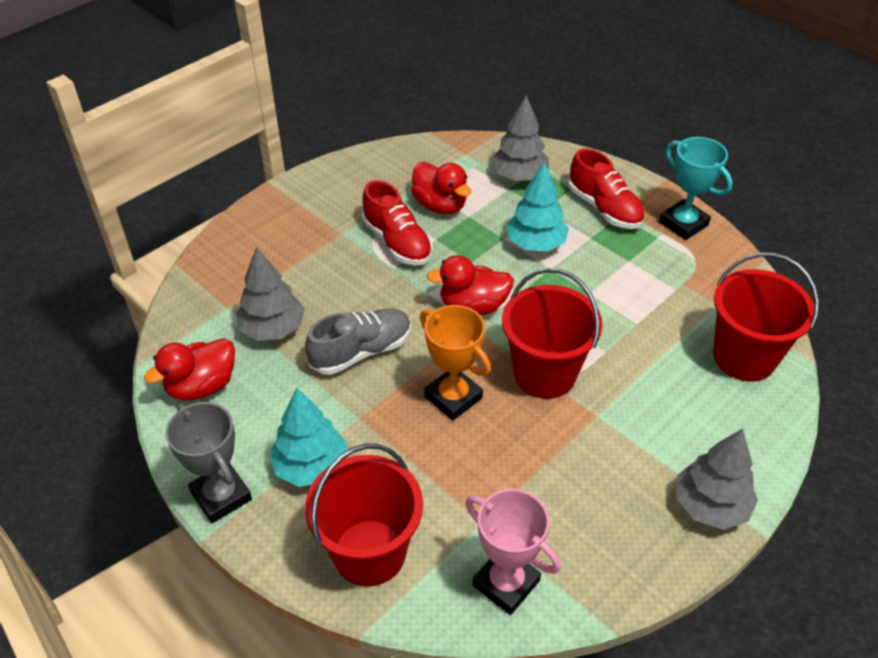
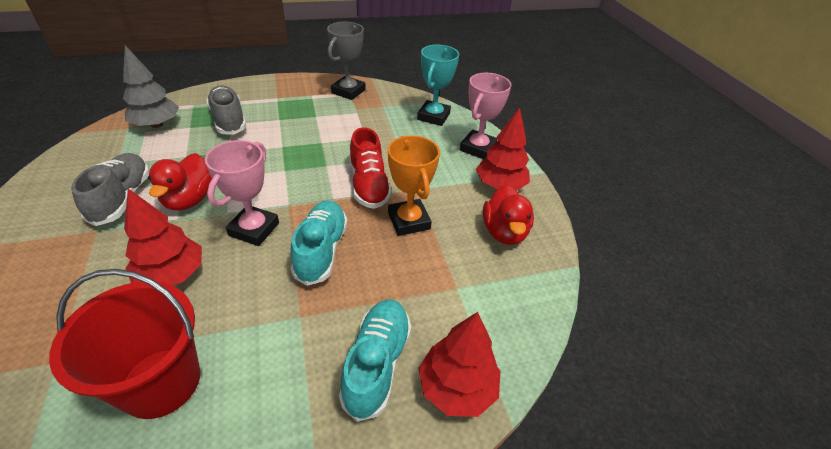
grey shoe: 1 -> 2
grey tree: 3 -> 1
pink trophy: 1 -> 2
red bucket: 3 -> 1
red duck: 3 -> 2
red shoe: 2 -> 1
red tree: 0 -> 3
turquoise shoe: 0 -> 2
turquoise tree: 2 -> 0

